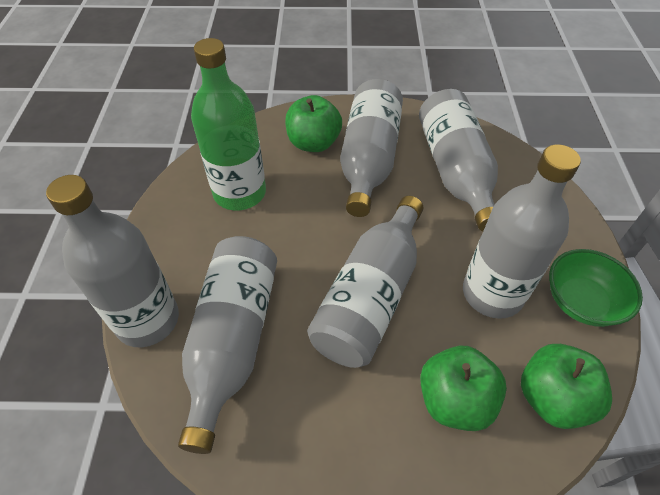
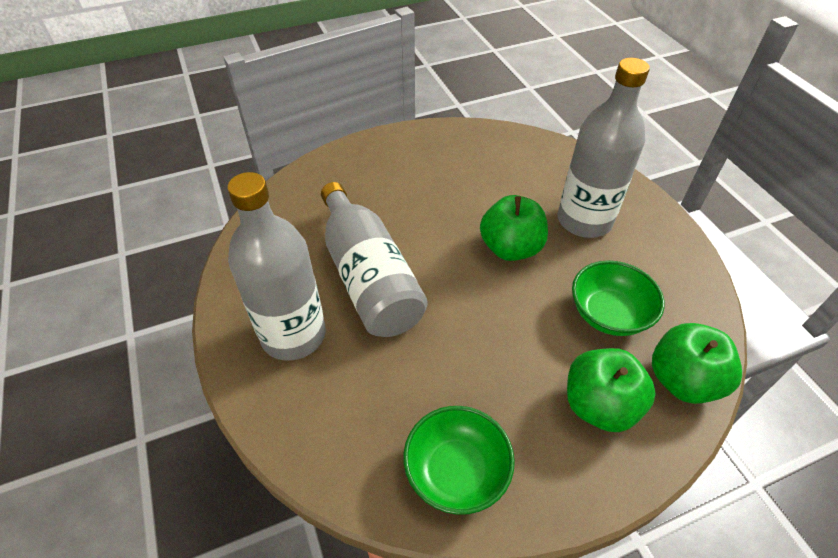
green bottle: 1 -> 0
green bowl: 1 -> 2
grey bottle: 6 -> 3

